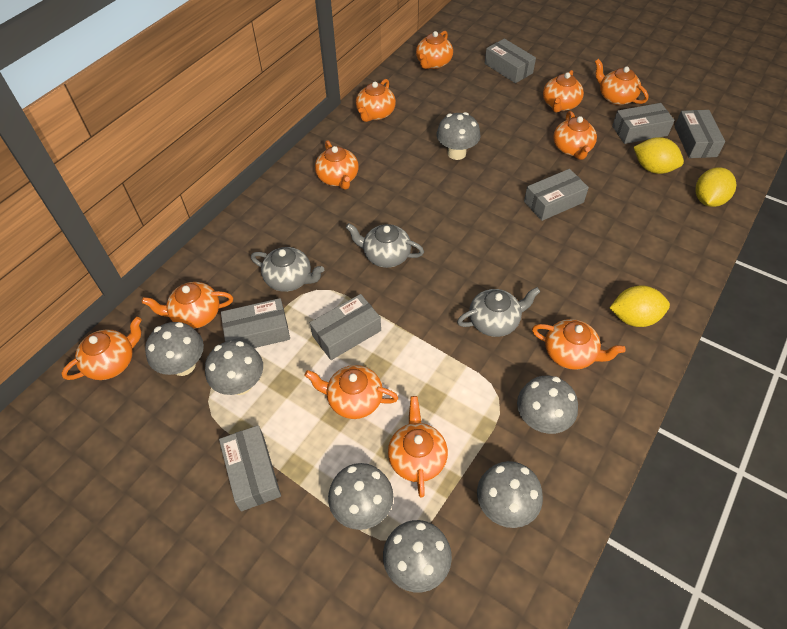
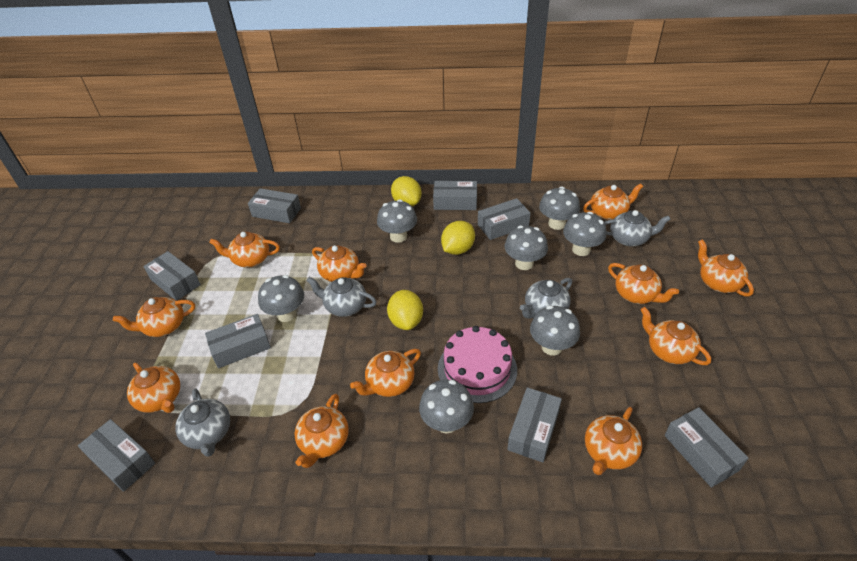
grey box: 7 -> 8
grey teapot: 3 -> 4
pink cake: 0 -> 1

